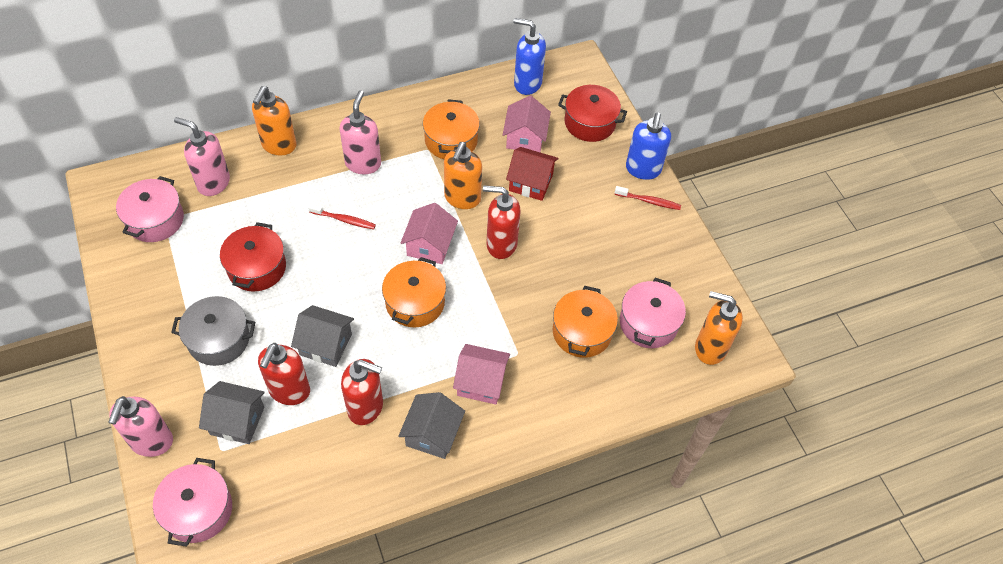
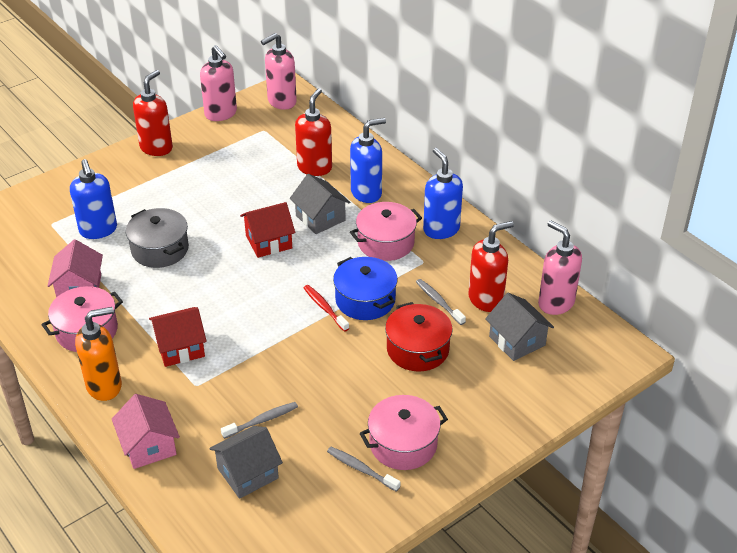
blue pot: 0 -> 1
blue soap dispenser: 2 -> 3
grey toothbrush: 0 -> 3
orange pot: 3 -> 0
orange soap dispenser: 3 -> 1
pink house: 3 -> 2
red house: 1 -> 2
red pot: 2 -> 1
red toothbrush: 2 -> 1

